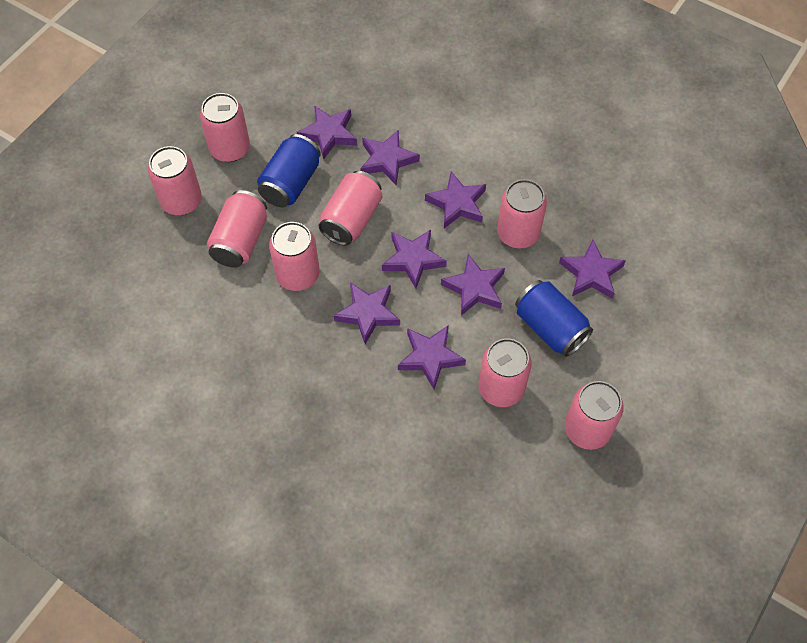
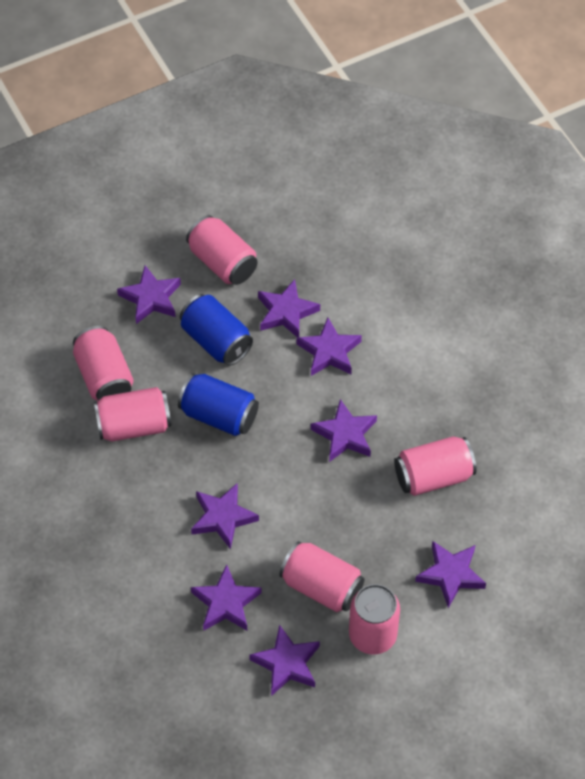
pink can: 8 -> 6

